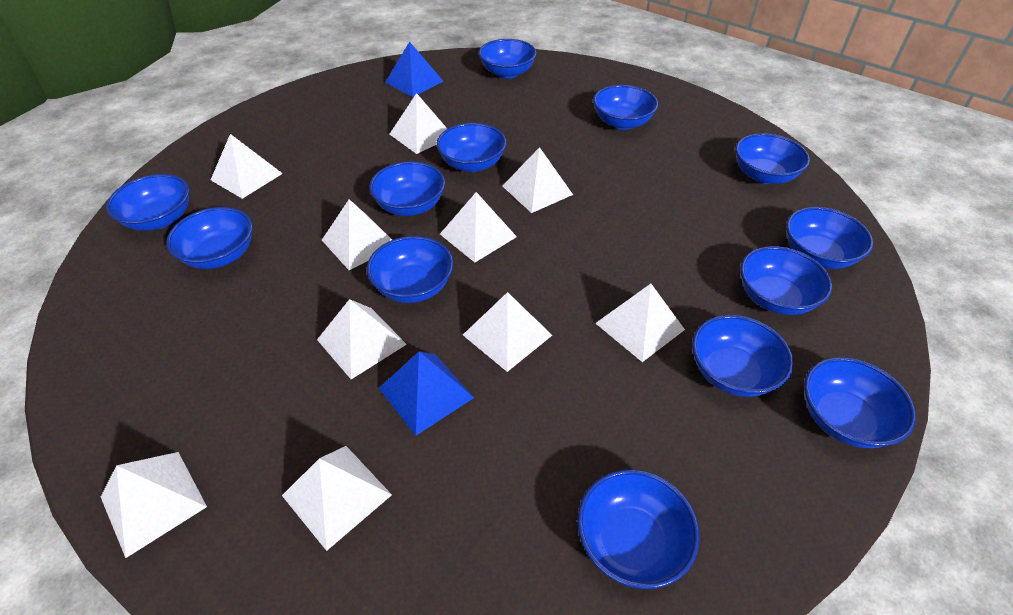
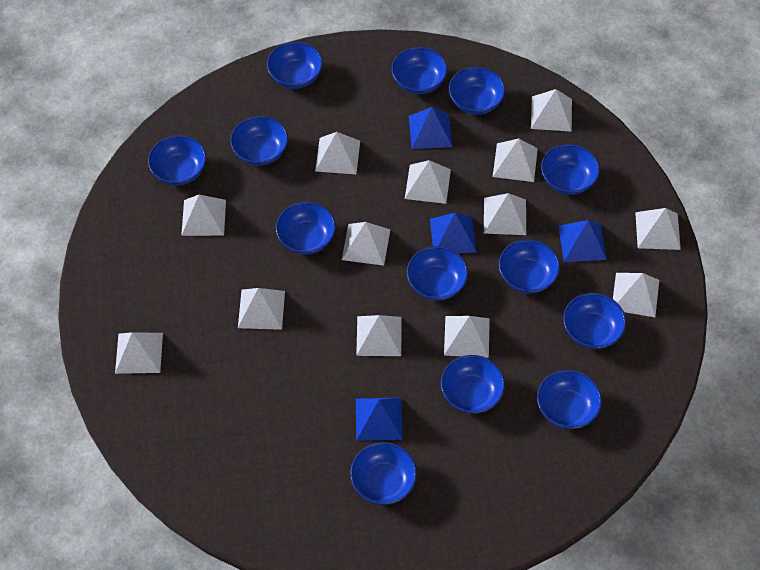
blue pyramid: 2 -> 4
white pyramid: 10 -> 13

